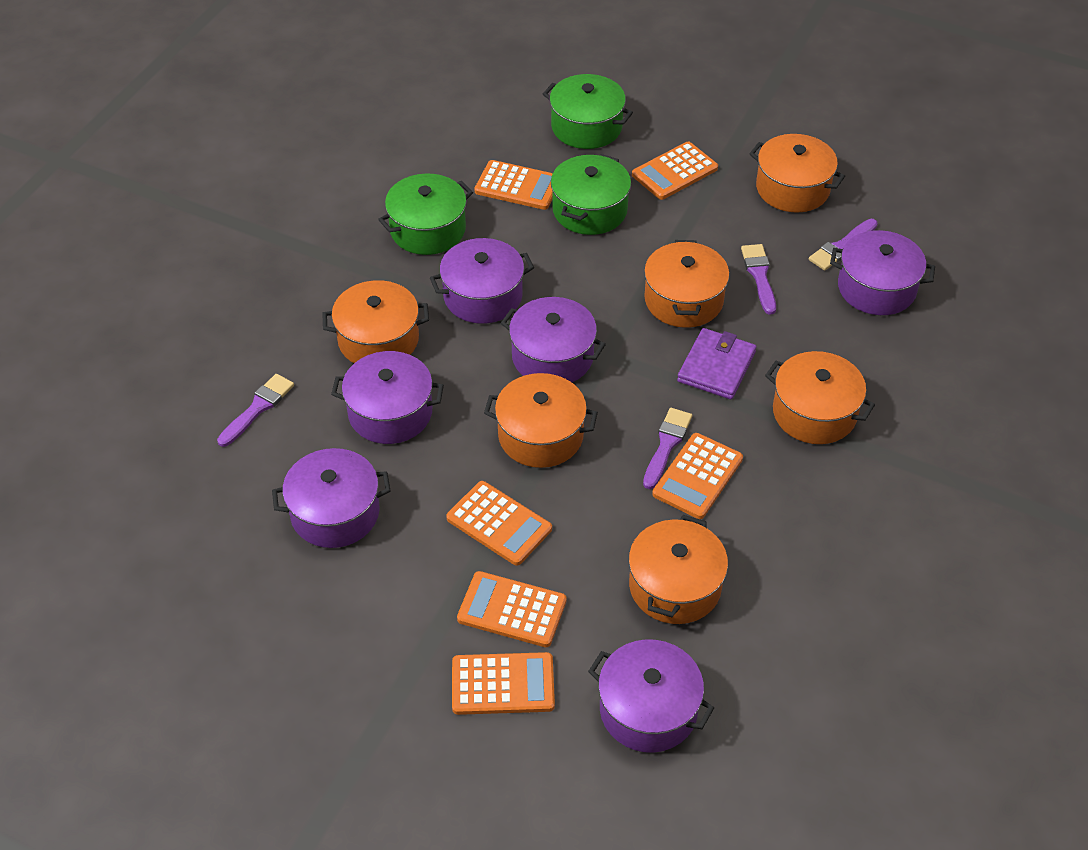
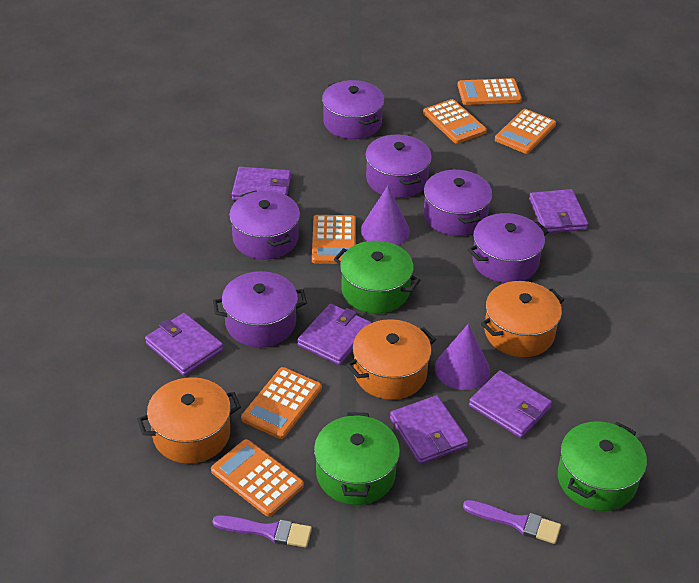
orange pot: 6 -> 3
purple brush: 4 -> 2
purple cone: 0 -> 2
purple wallet: 1 -> 6

